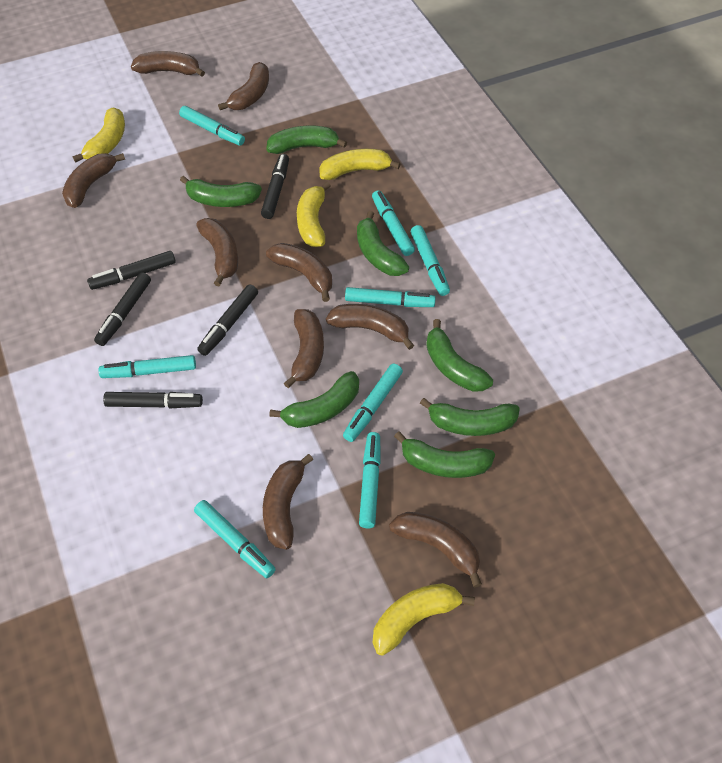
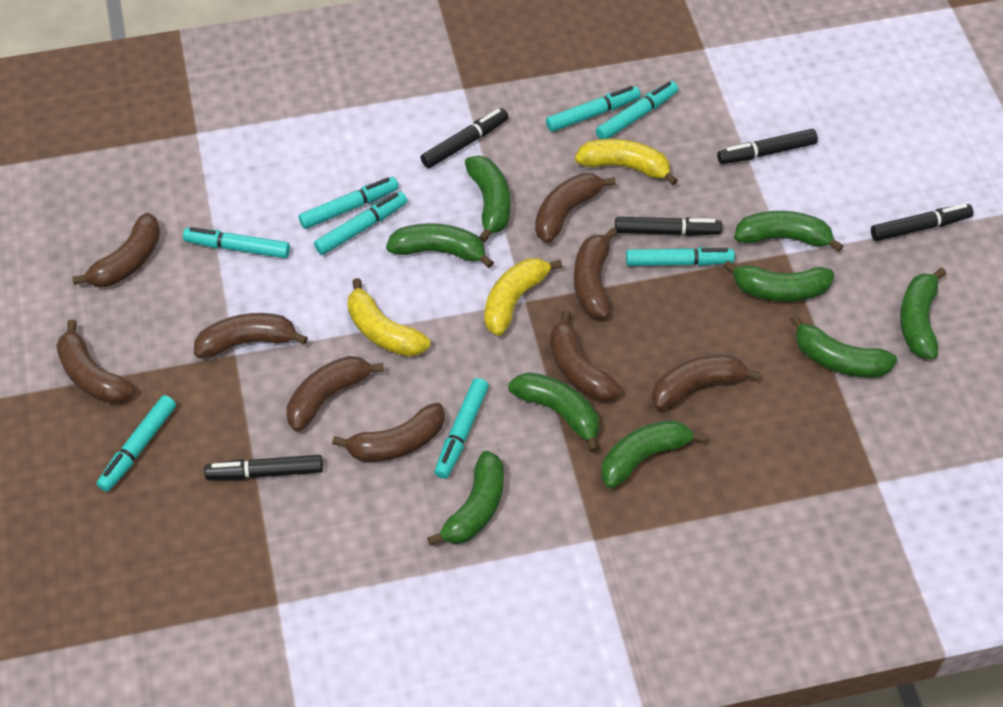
green banana: 7 -> 9
yellow banana: 4 -> 3

